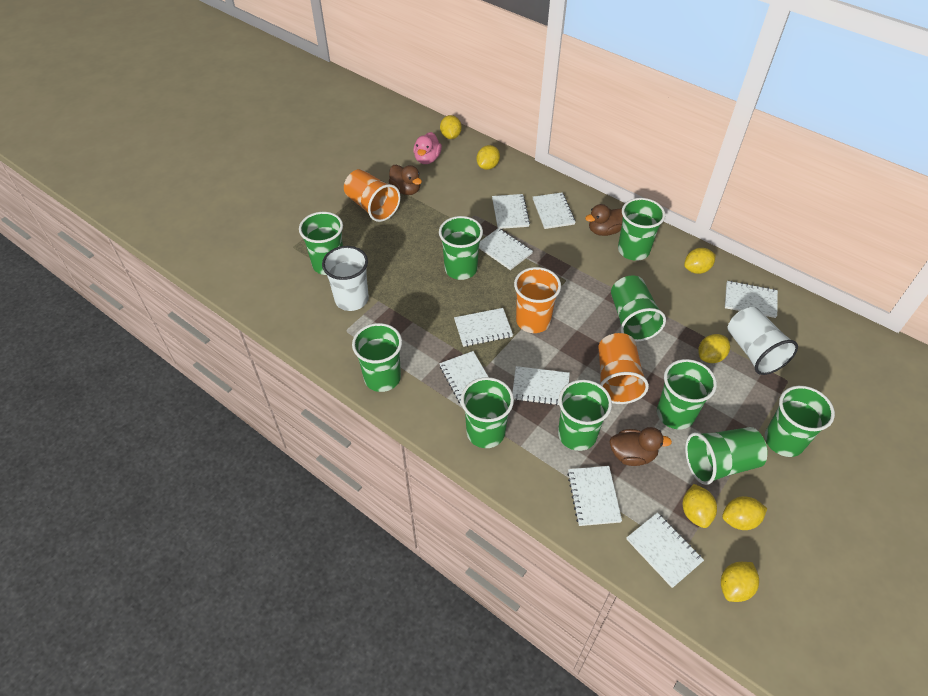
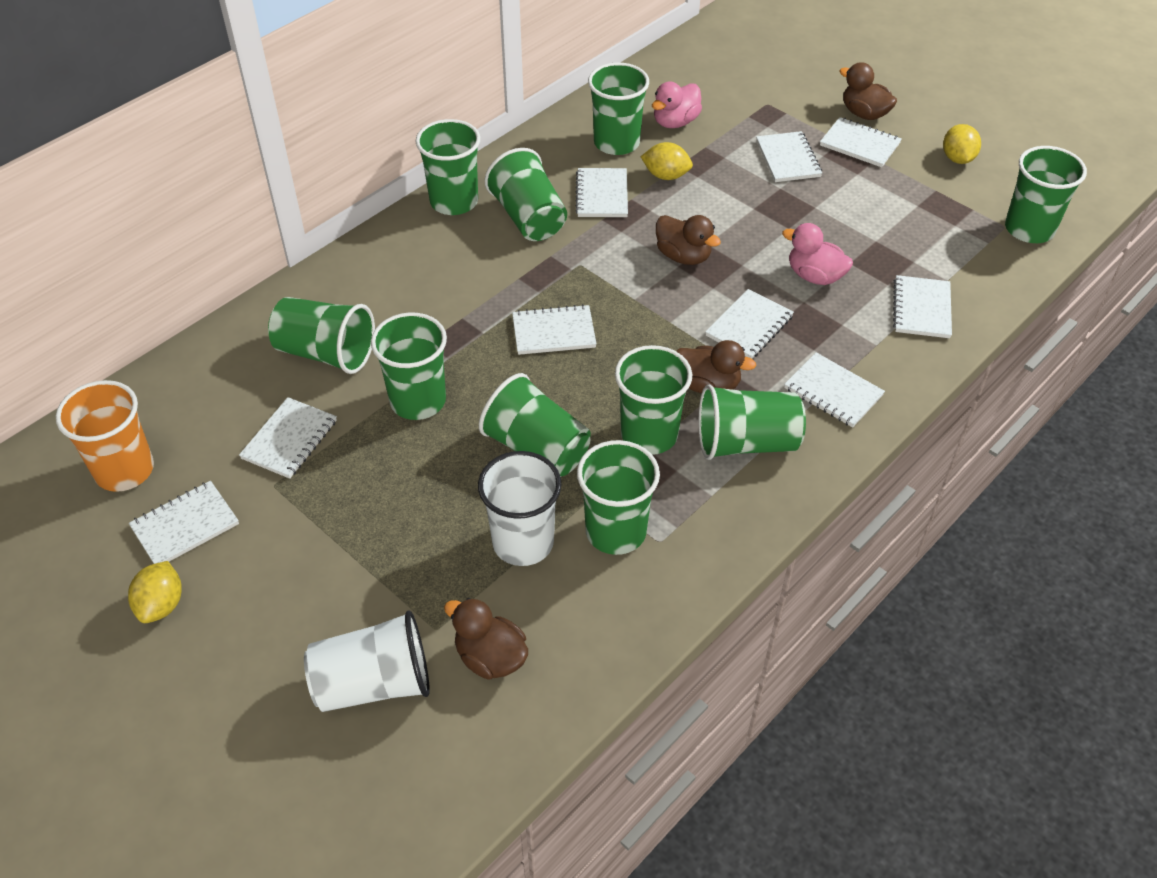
brown duck: 3 -> 4
orange cup: 3 -> 1
pink duck: 1 -> 2
yellow lemon: 7 -> 3

